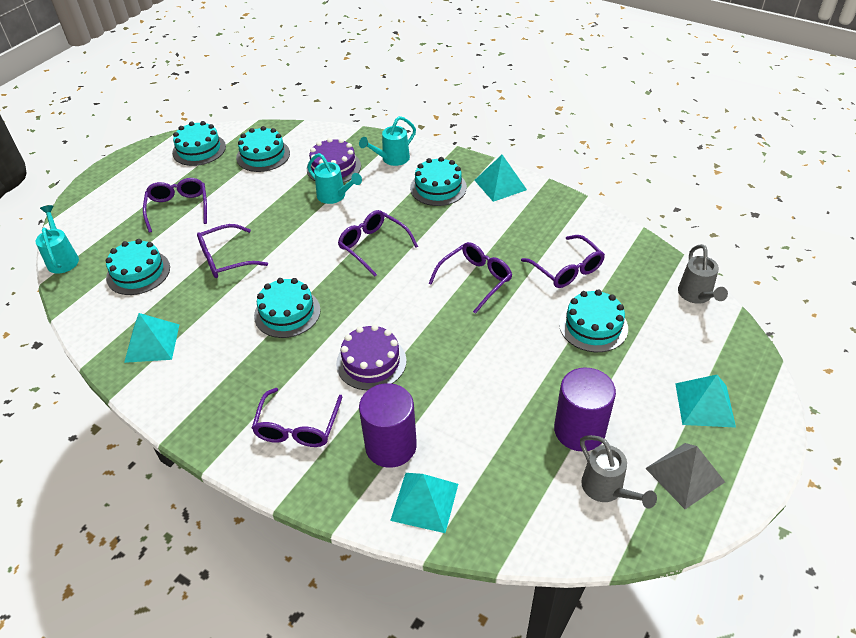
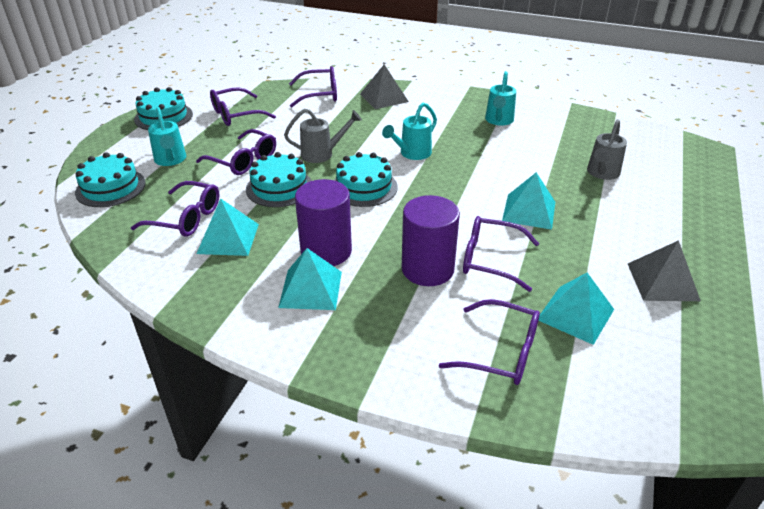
grey pyramid: 1 -> 2
purple cake: 2 -> 0
turquoise cake: 6 -> 4

